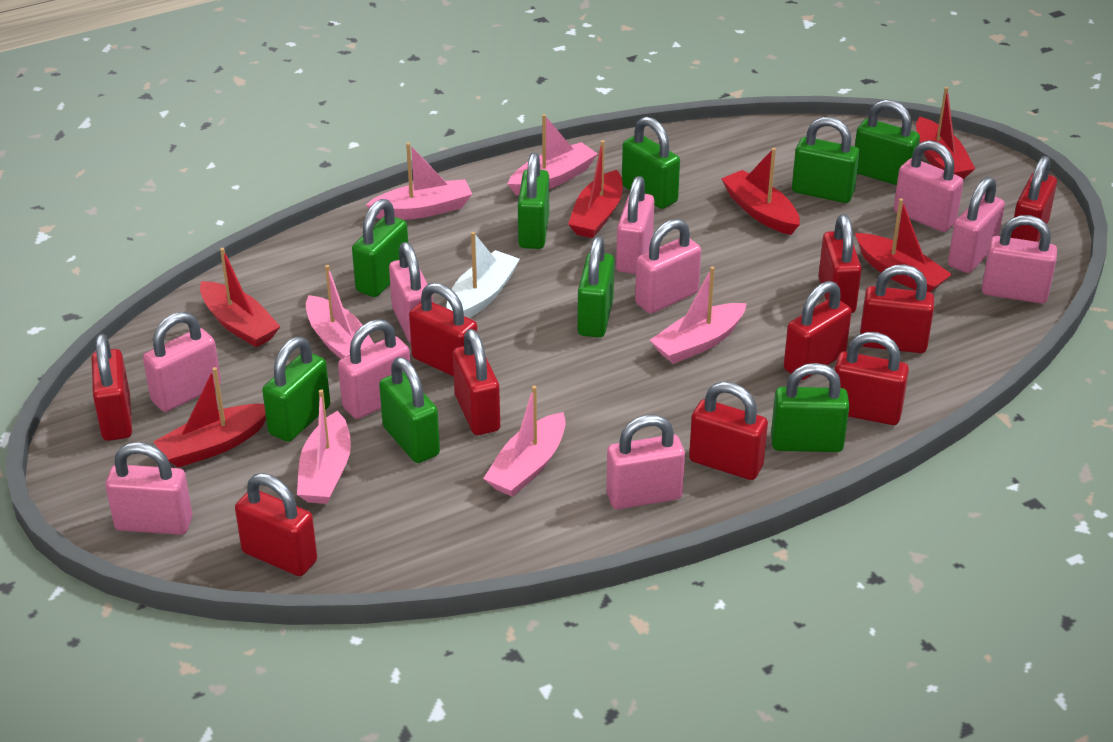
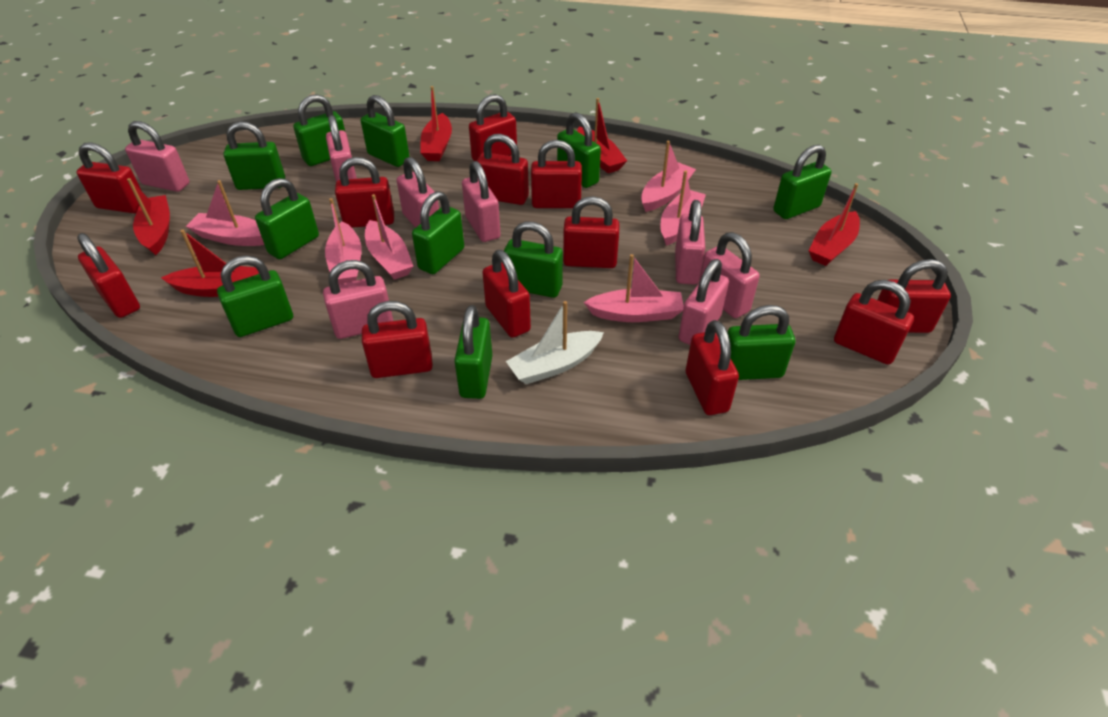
green padlock: 9 -> 11
pink padlock: 10 -> 8
red boat: 6 -> 5
red padlock: 10 -> 12

